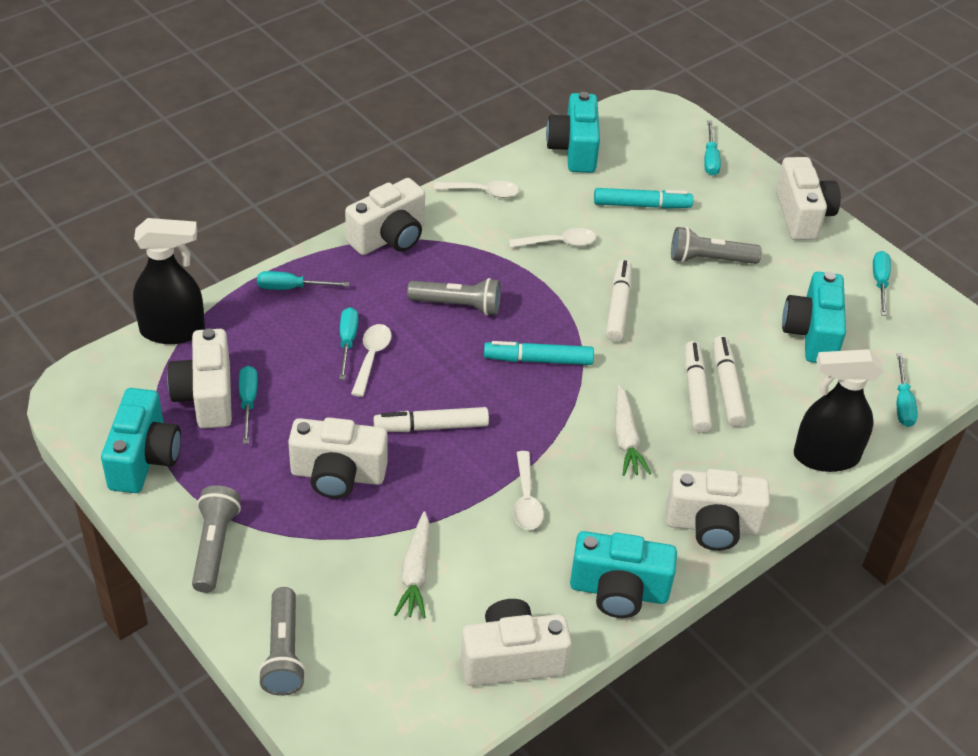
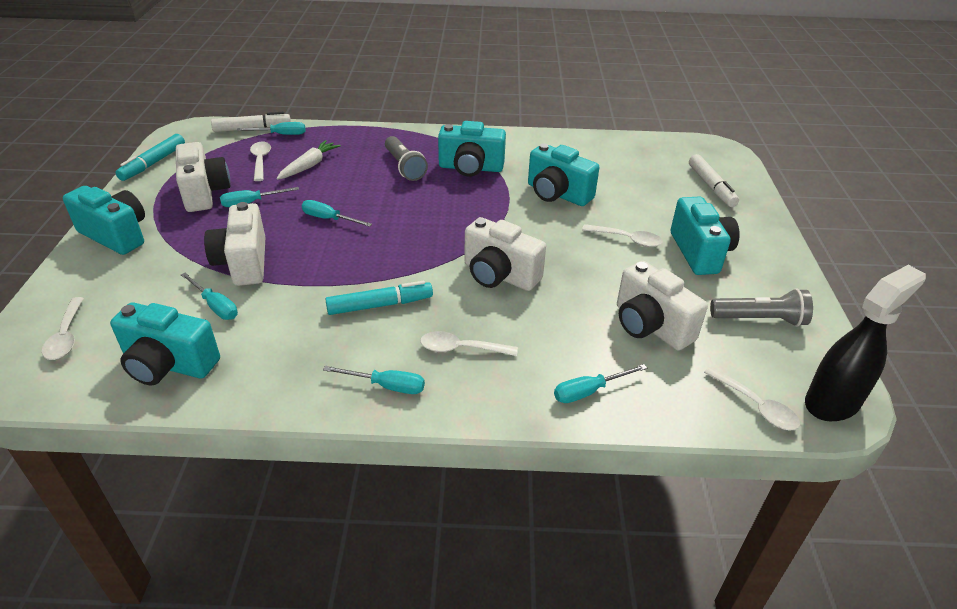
black spray bottle: 2 -> 1
grey flashlight: 4 -> 2
turquoise camera: 4 -> 5
white camera: 6 -> 4
white carrot: 2 -> 1
white marker: 4 -> 2
white spoon: 4 -> 5

